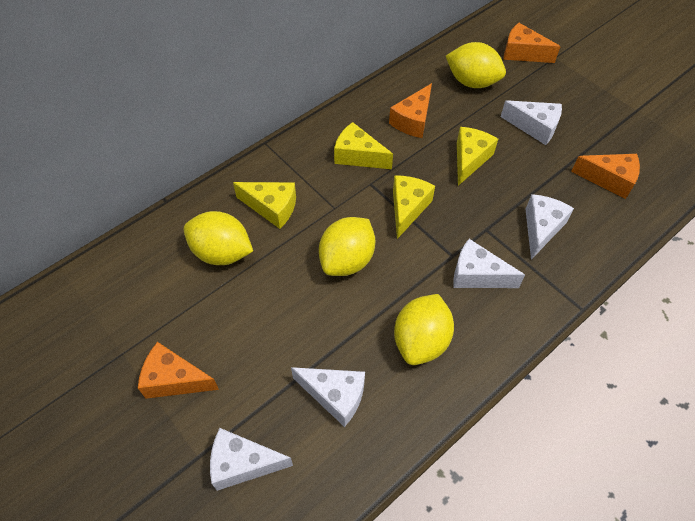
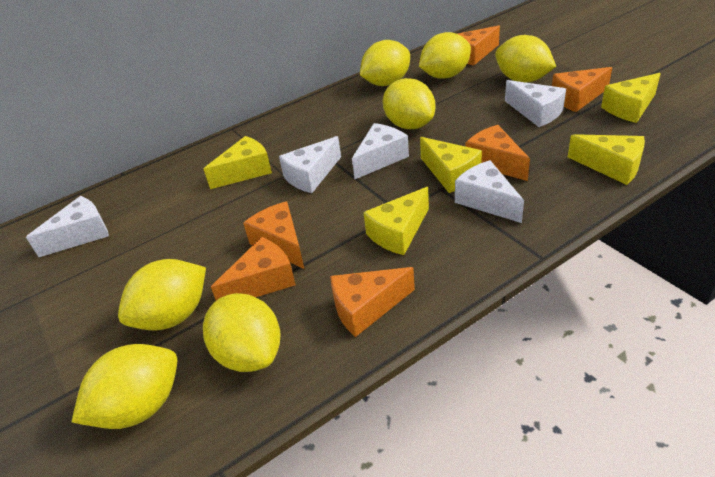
orange cheese: 4 -> 6
yellow cheese: 4 -> 5
yellow lemon: 4 -> 7

